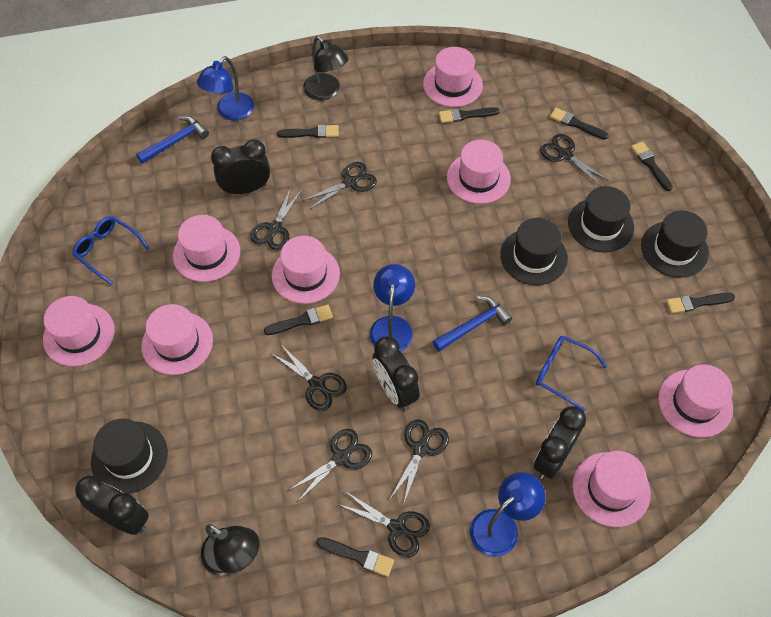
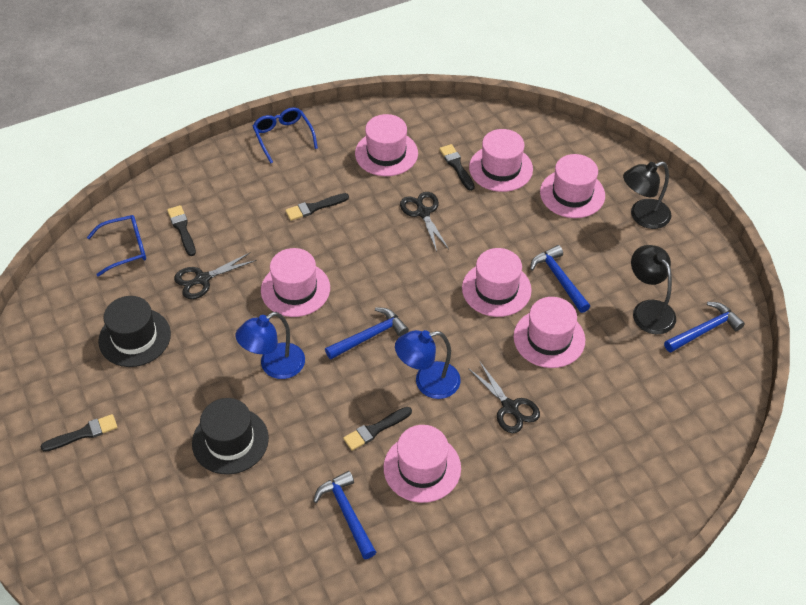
black brush: 7 -> 5
black clock: 4 -> 0
black hat: 4 -> 2
black scissors: 7 -> 3
blue hammer: 2 -> 4
blue lamp: 3 -> 2
pink hat: 8 -> 7

